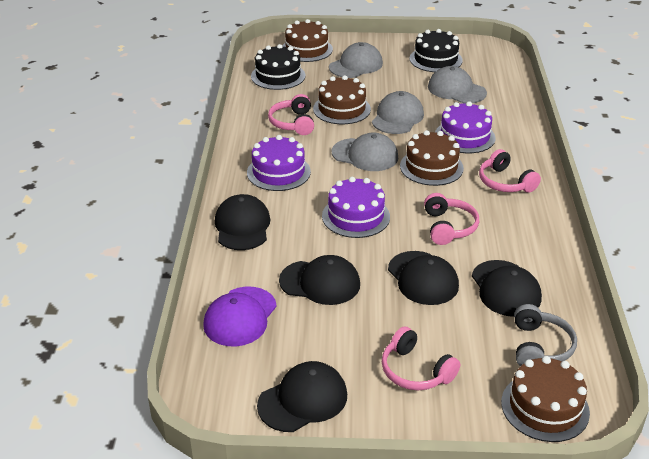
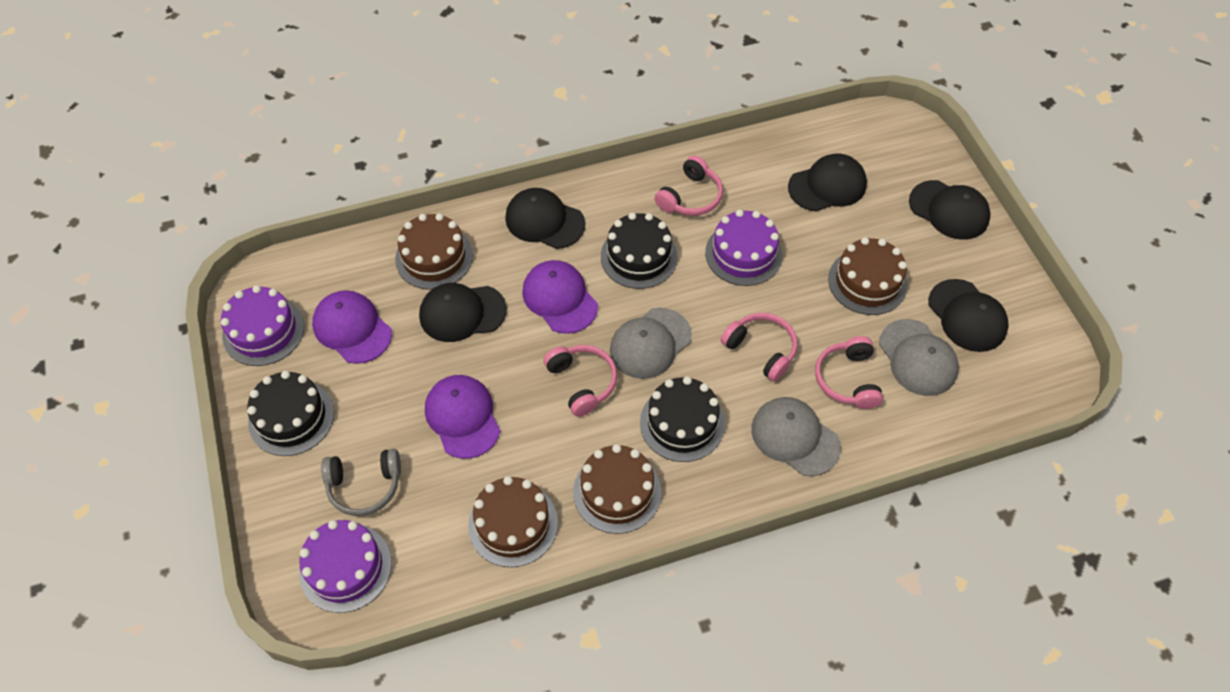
black cake: 2 -> 3
grey cap: 4 -> 3
purple cap: 1 -> 3

